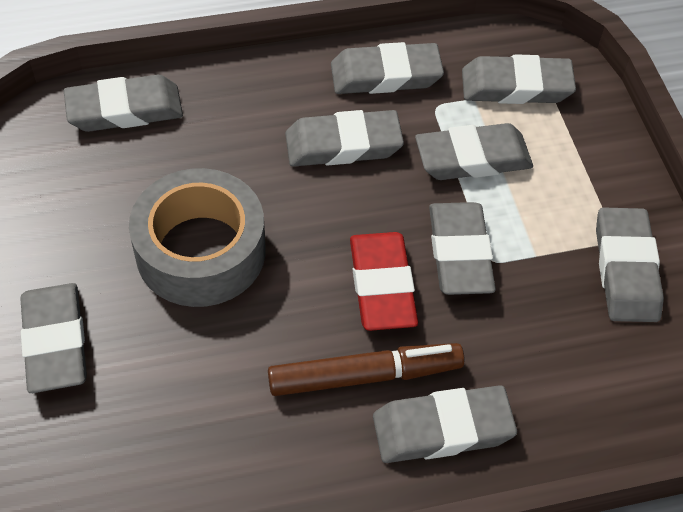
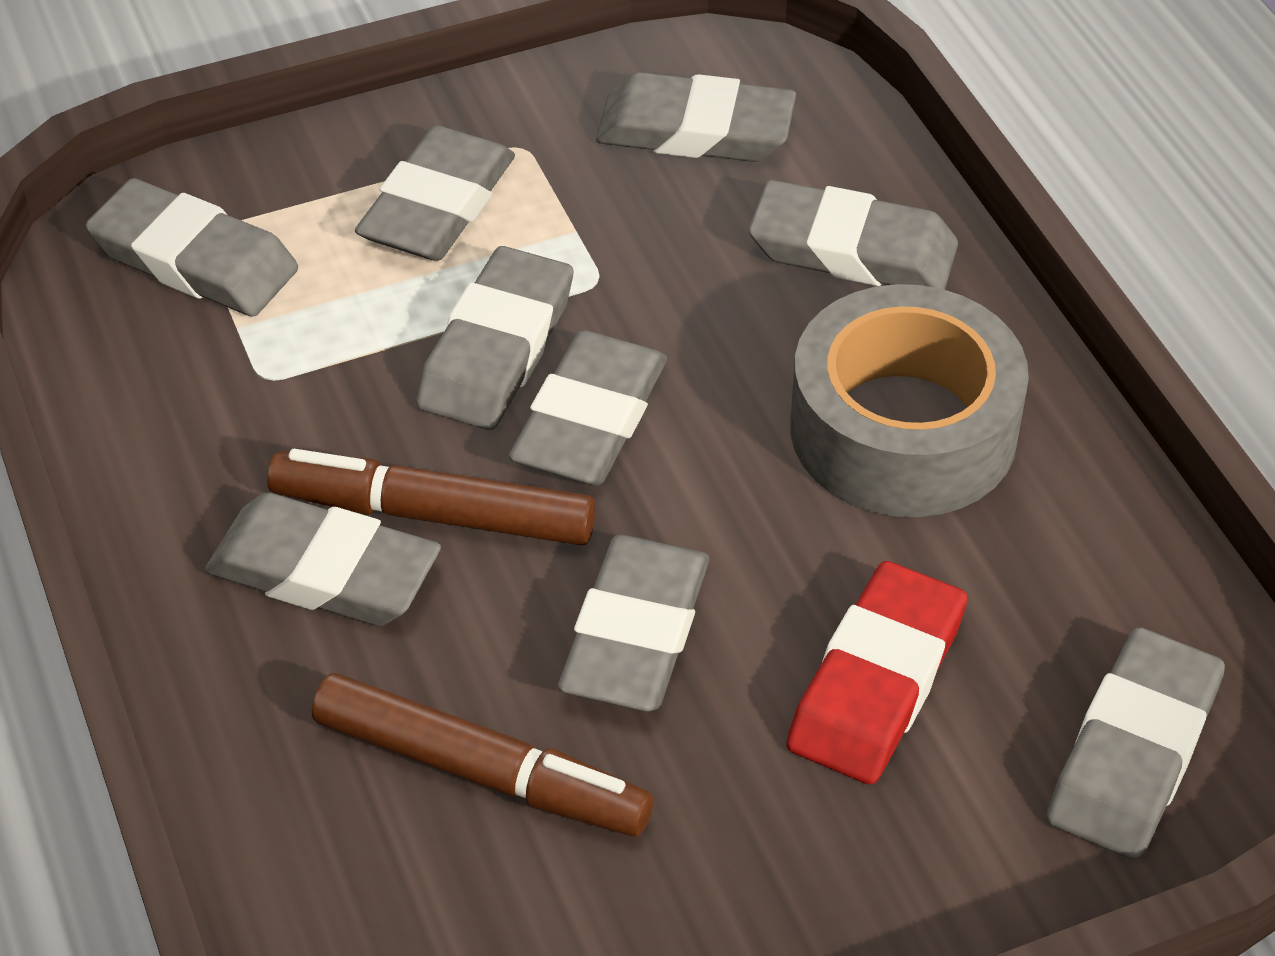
brown marker: 1 -> 2

